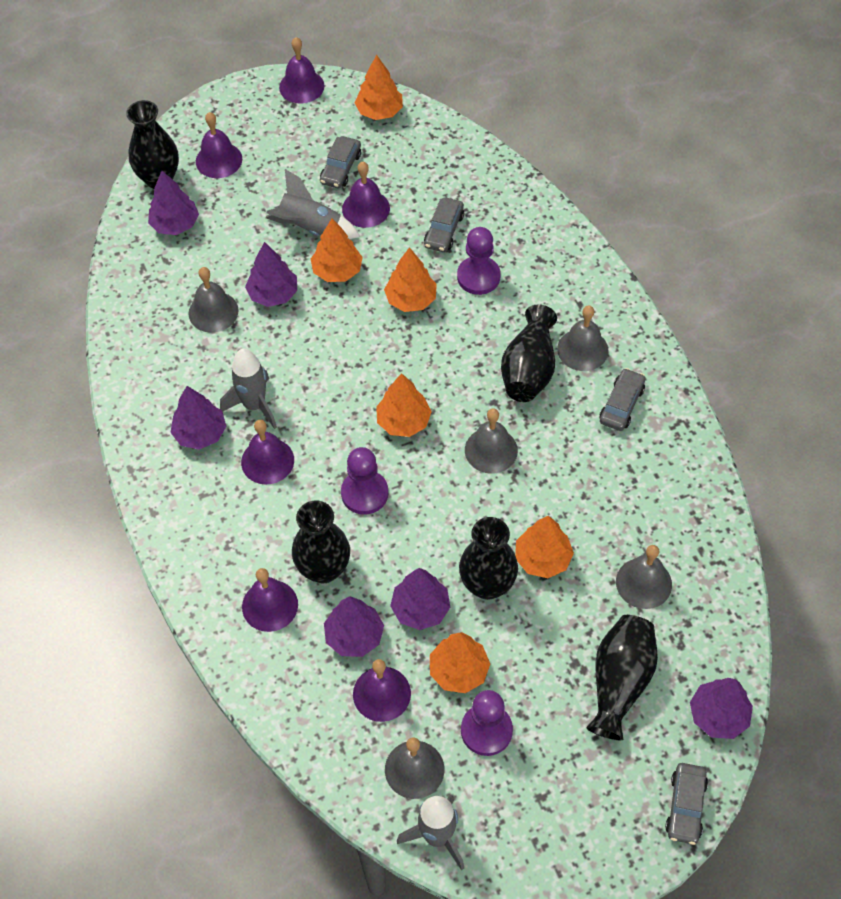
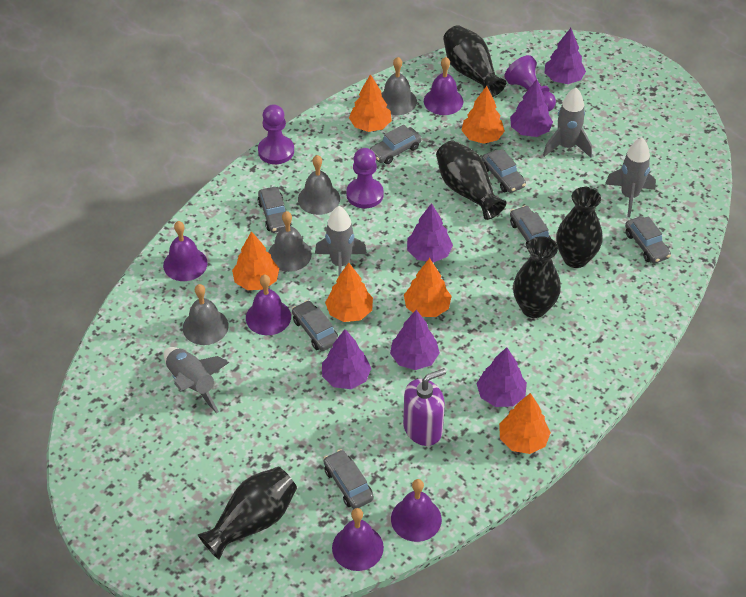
grey bell: 5 -> 4
grey car: 4 -> 7
grey rocket: 3 -> 4
purple bell: 6 -> 5
purple soap dispenser: 0 -> 1

